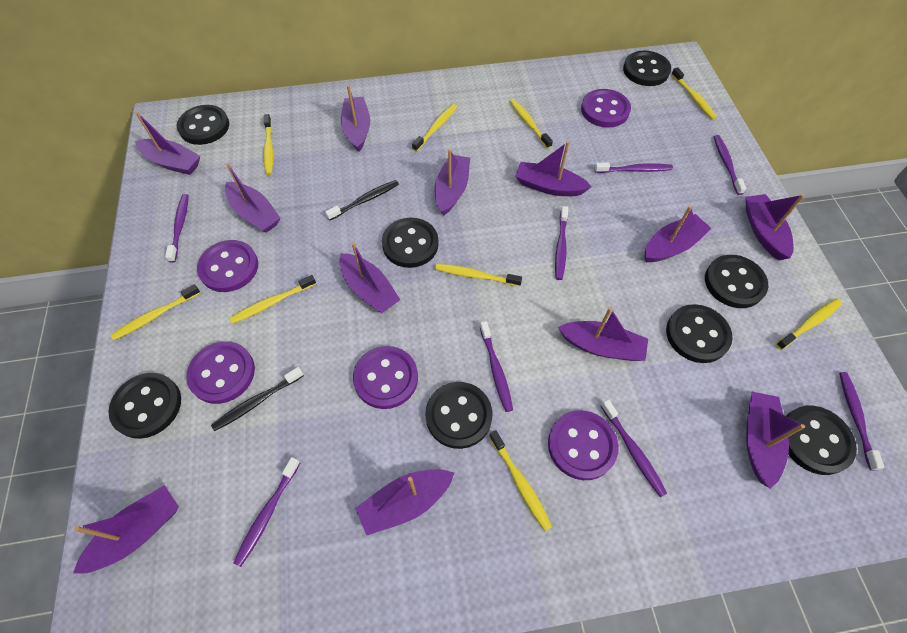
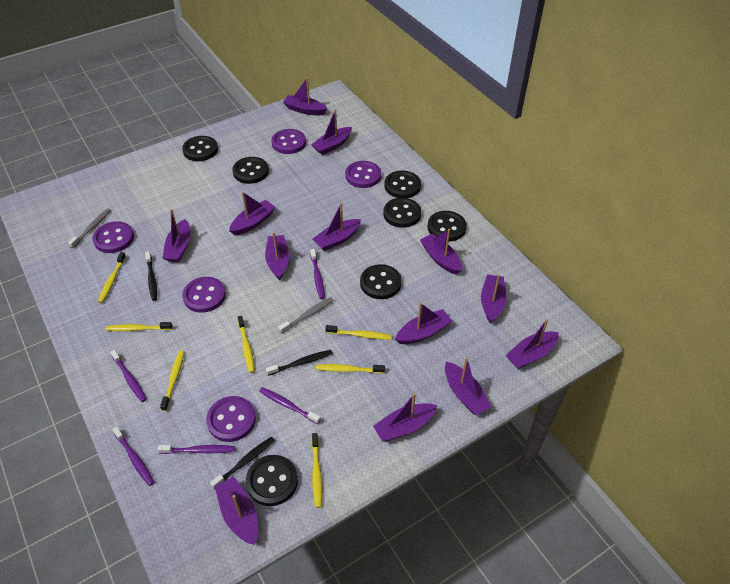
black button: 8 -> 7
black toothbrush: 2 -> 3
grey toothbrush: 0 -> 2
purple boat: 12 -> 13
purple toothbrush: 8 -> 5
yellow toothbrush: 9 -> 7

